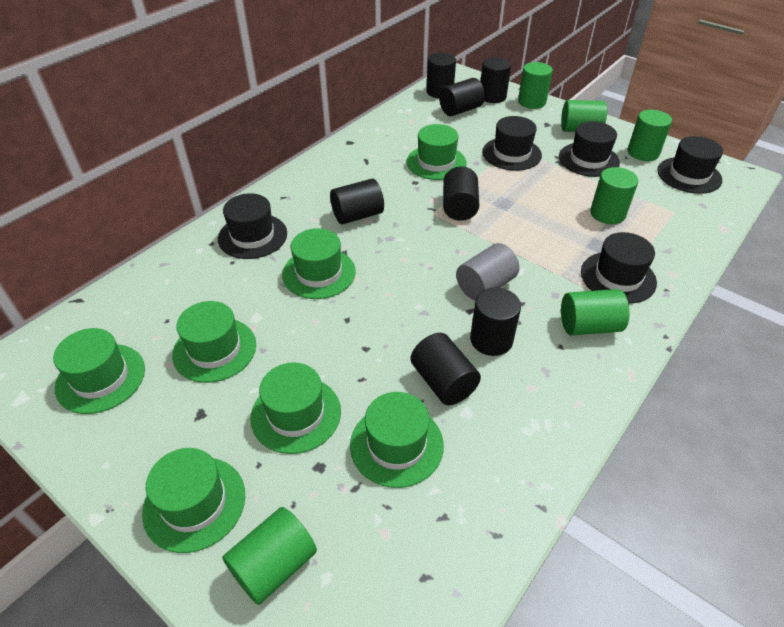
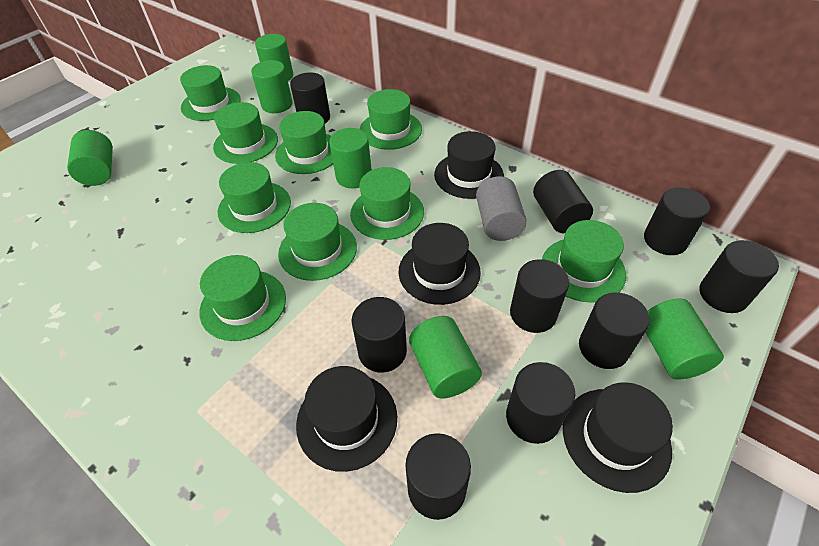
black cylinder: 7 -> 9
black hat: 5 -> 4
green hat: 7 -> 9

